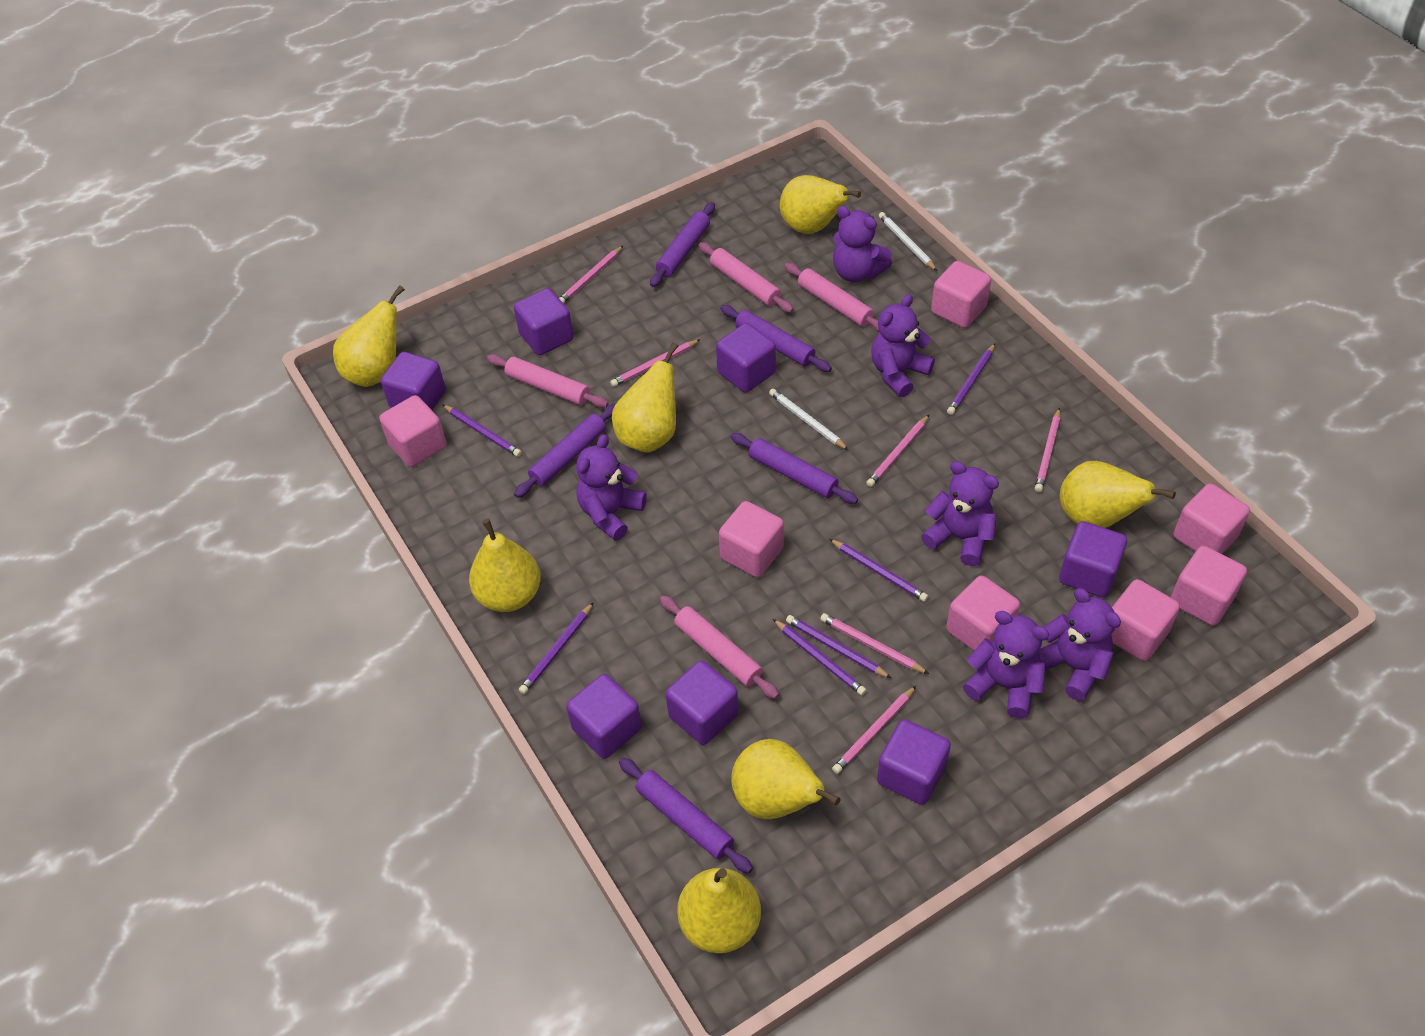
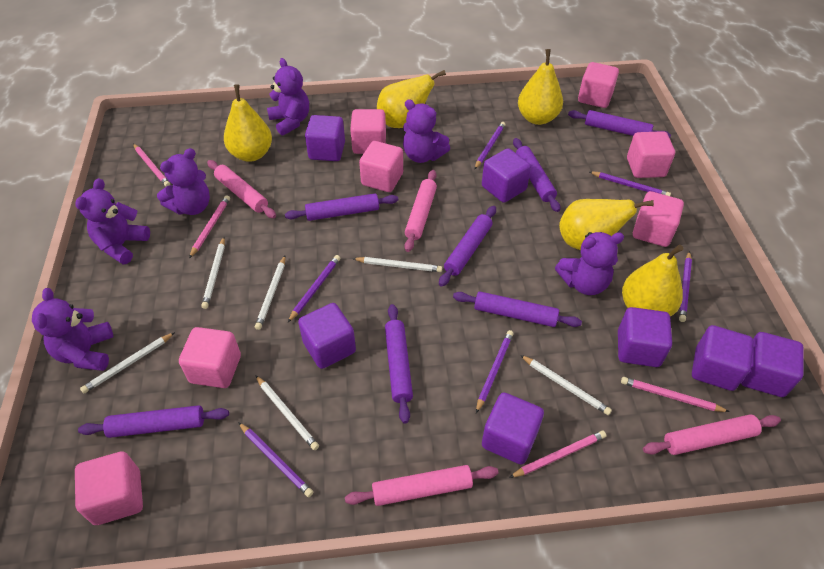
pink pencil: 6 -> 4
purple rolling pin: 5 -> 7
white pencil: 2 -> 6
yellow pear: 7 -> 5

